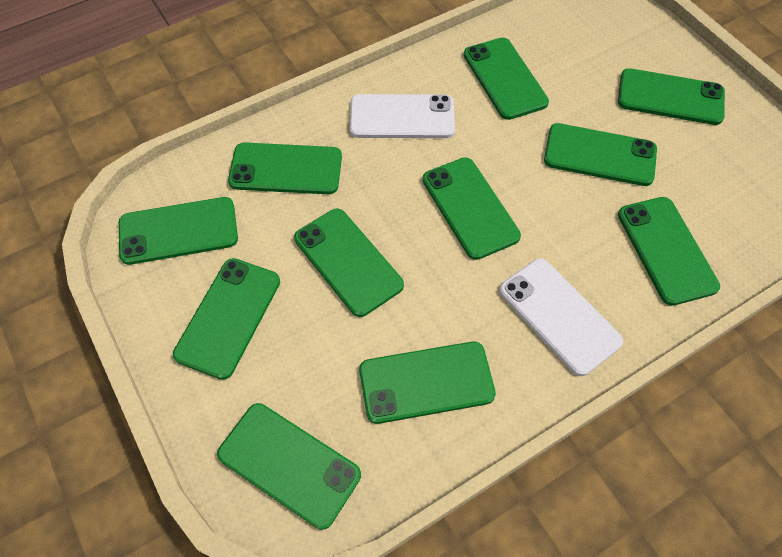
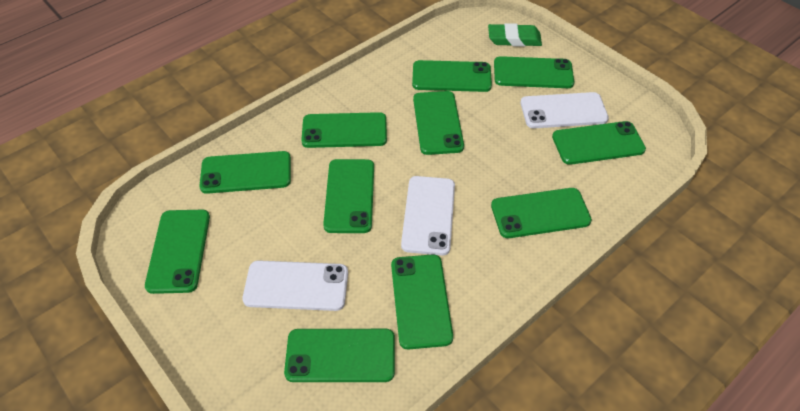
green eraser: 0 -> 1
white phone: 2 -> 3

